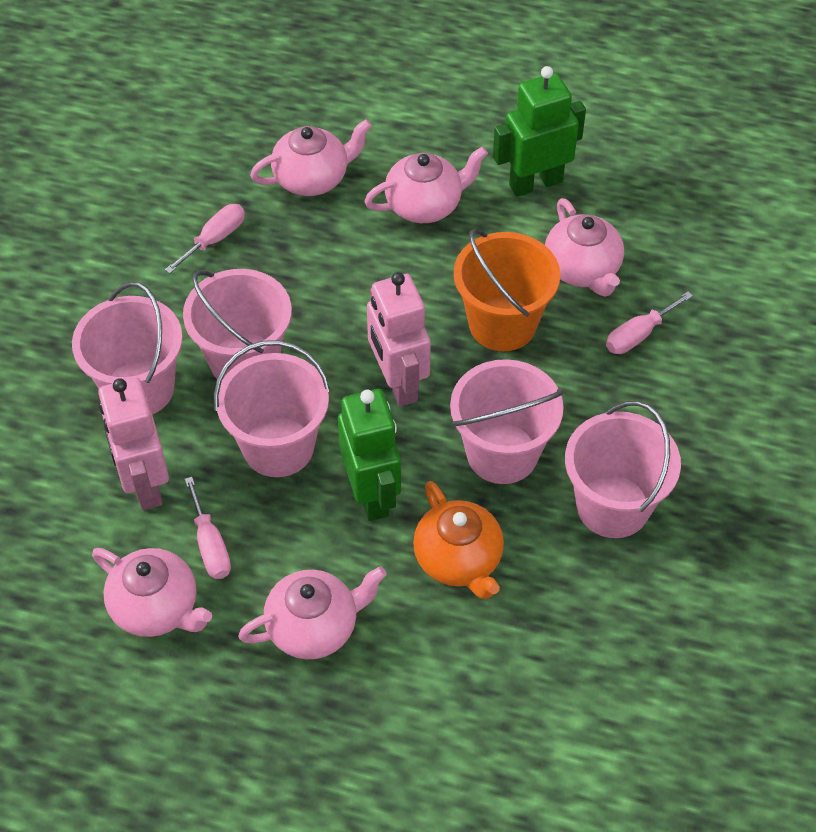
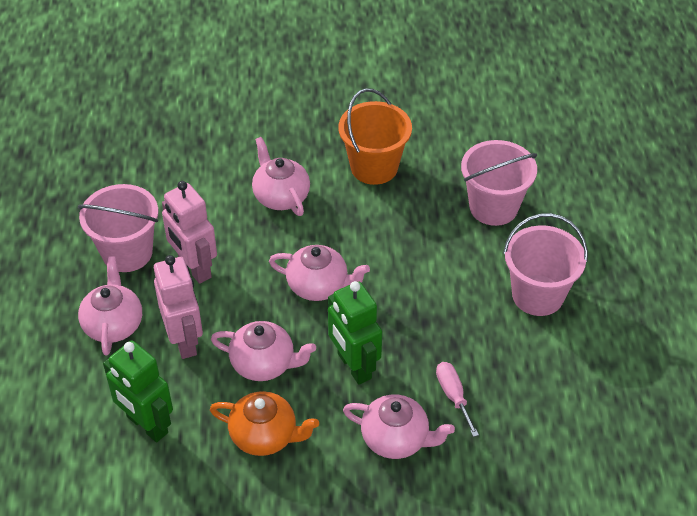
pink bucket: 5 -> 3
pink screwdriver: 3 -> 1

